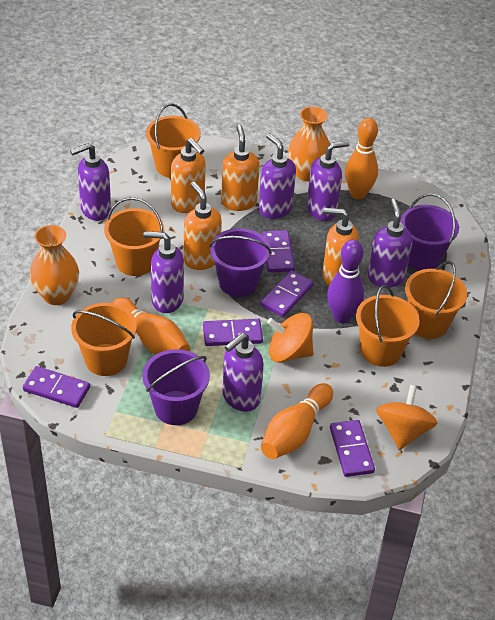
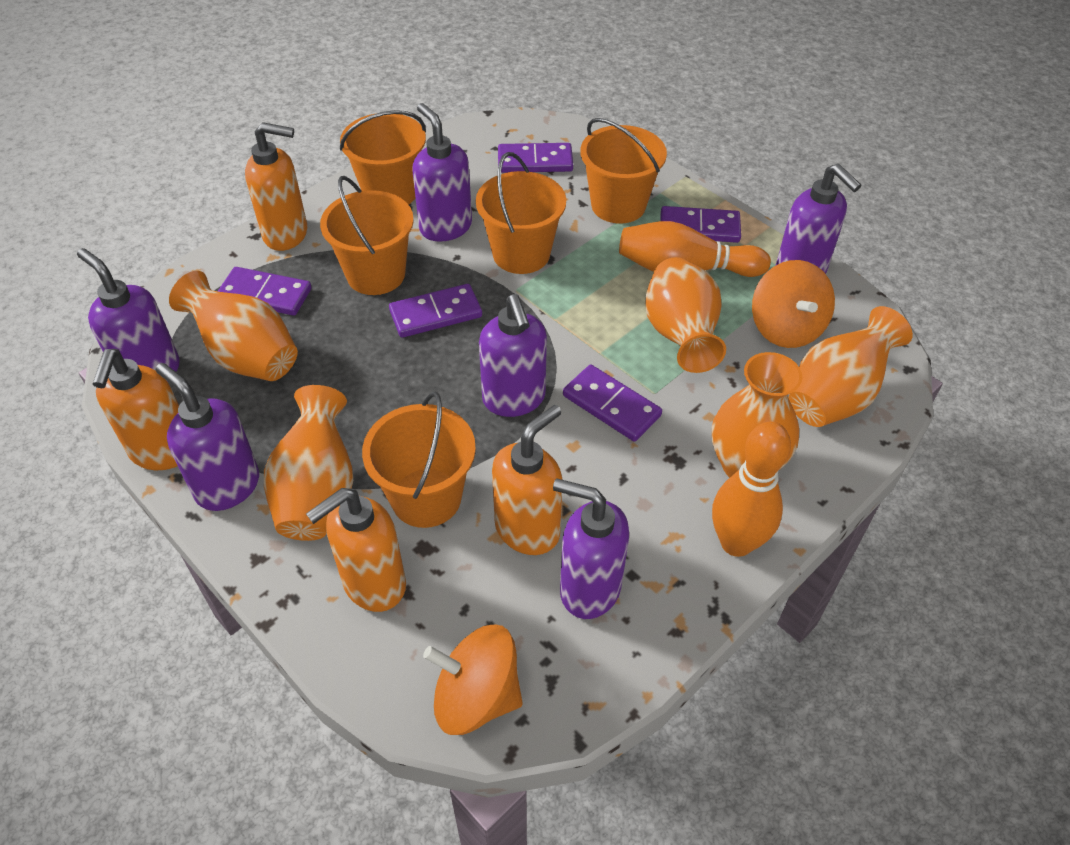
orange bowling pin: 3 -> 2
orange vase: 2 -> 5
purple bowling pin: 1 -> 0
purple bucket: 3 -> 0

